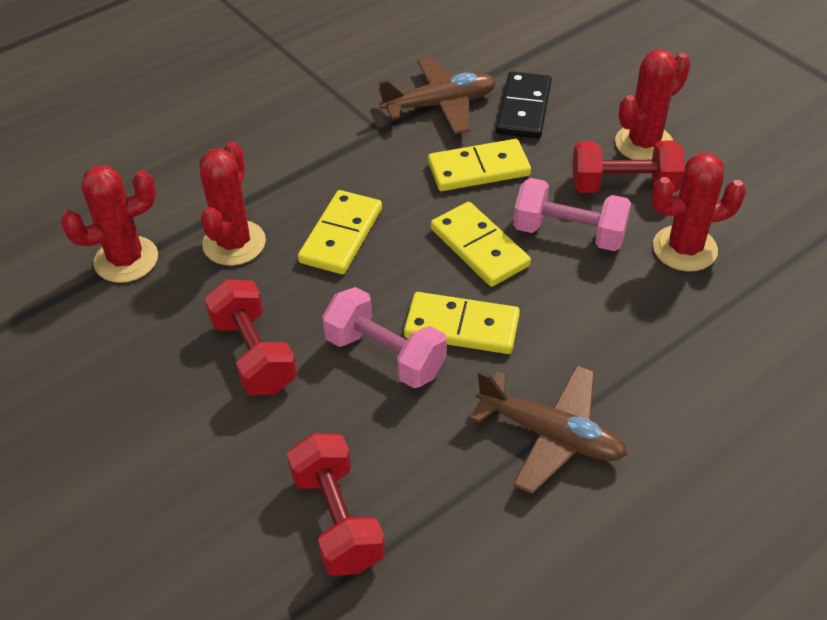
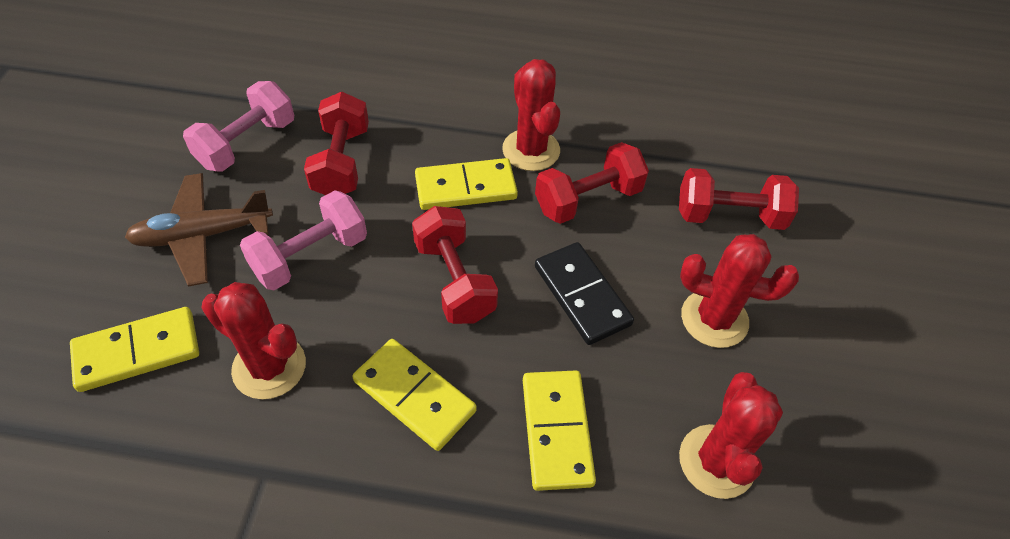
brown plane: 2 -> 1
red dumbbell: 3 -> 4

